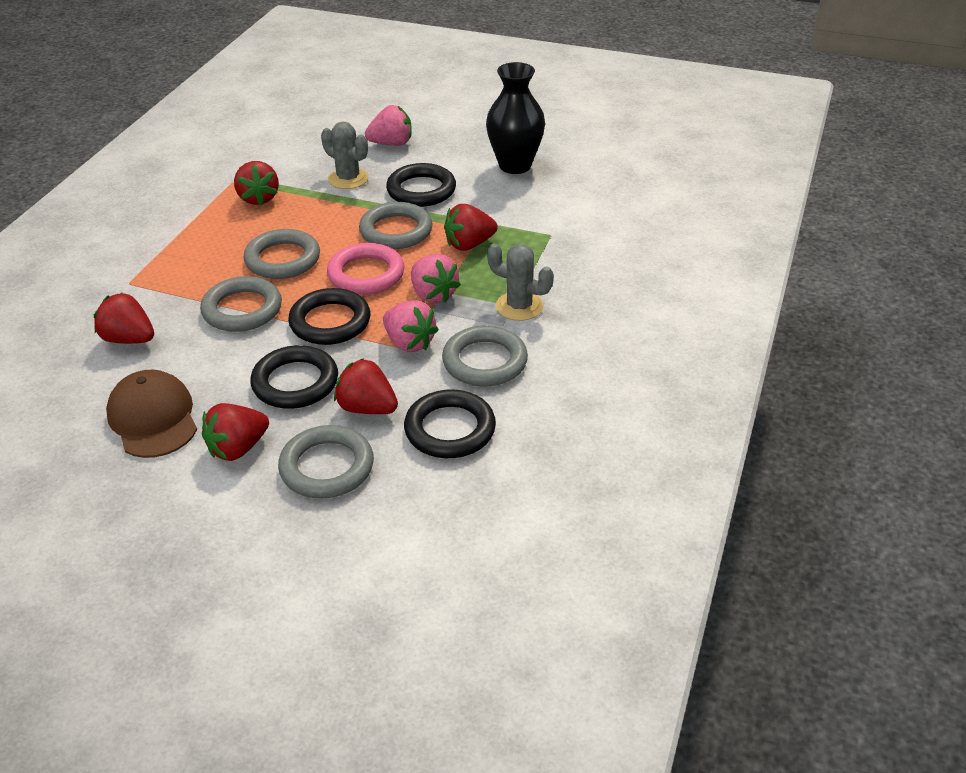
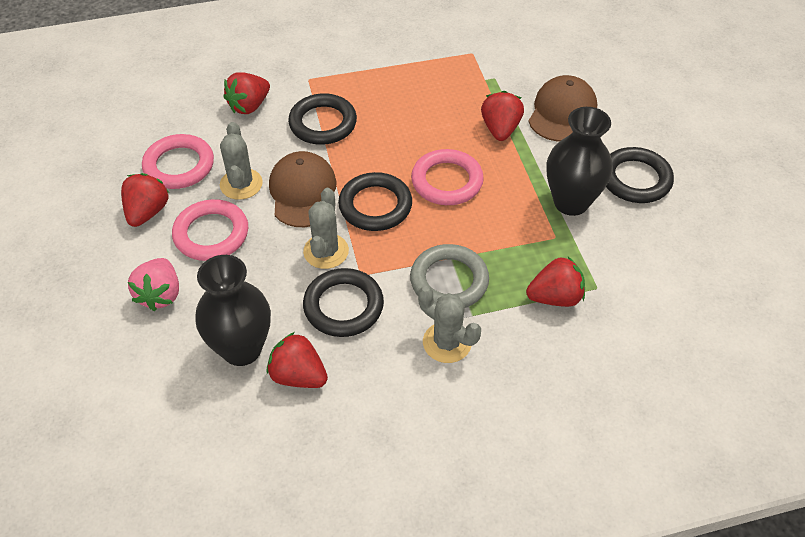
black vase: 1 -> 2
brown cap: 1 -> 2
grey cactus: 2 -> 3
grey ring: 5 -> 1
pink ring: 1 -> 3
pink strawberry: 3 -> 1

